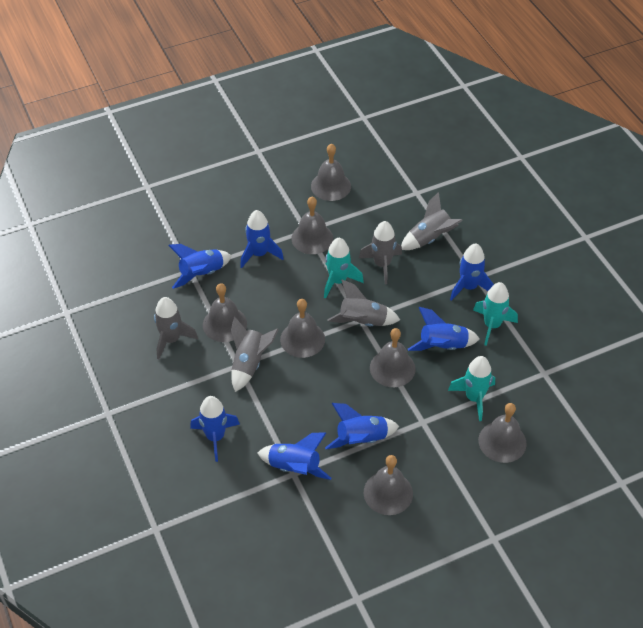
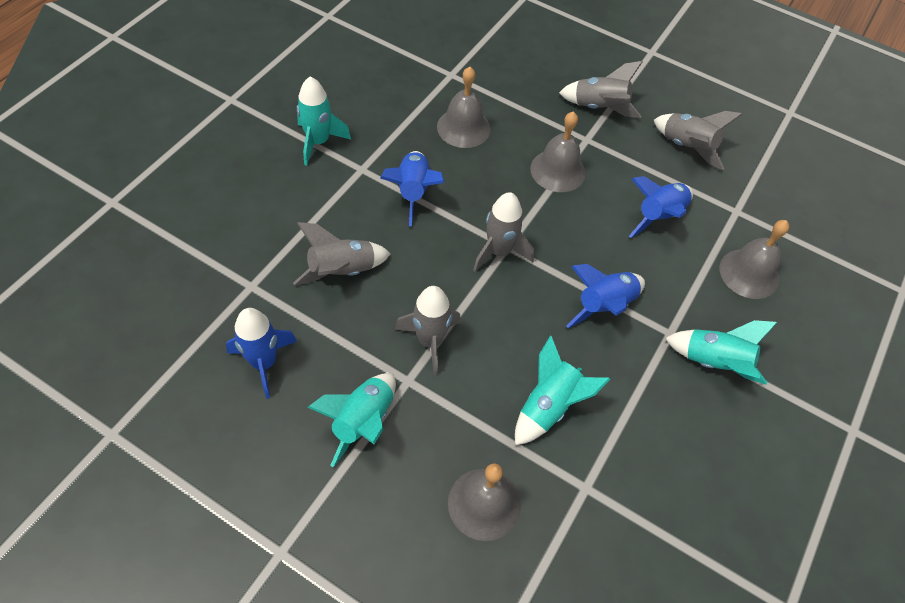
blue rocket: 7 -> 4
grey bell: 7 -> 4
turquoise rocket: 3 -> 4

